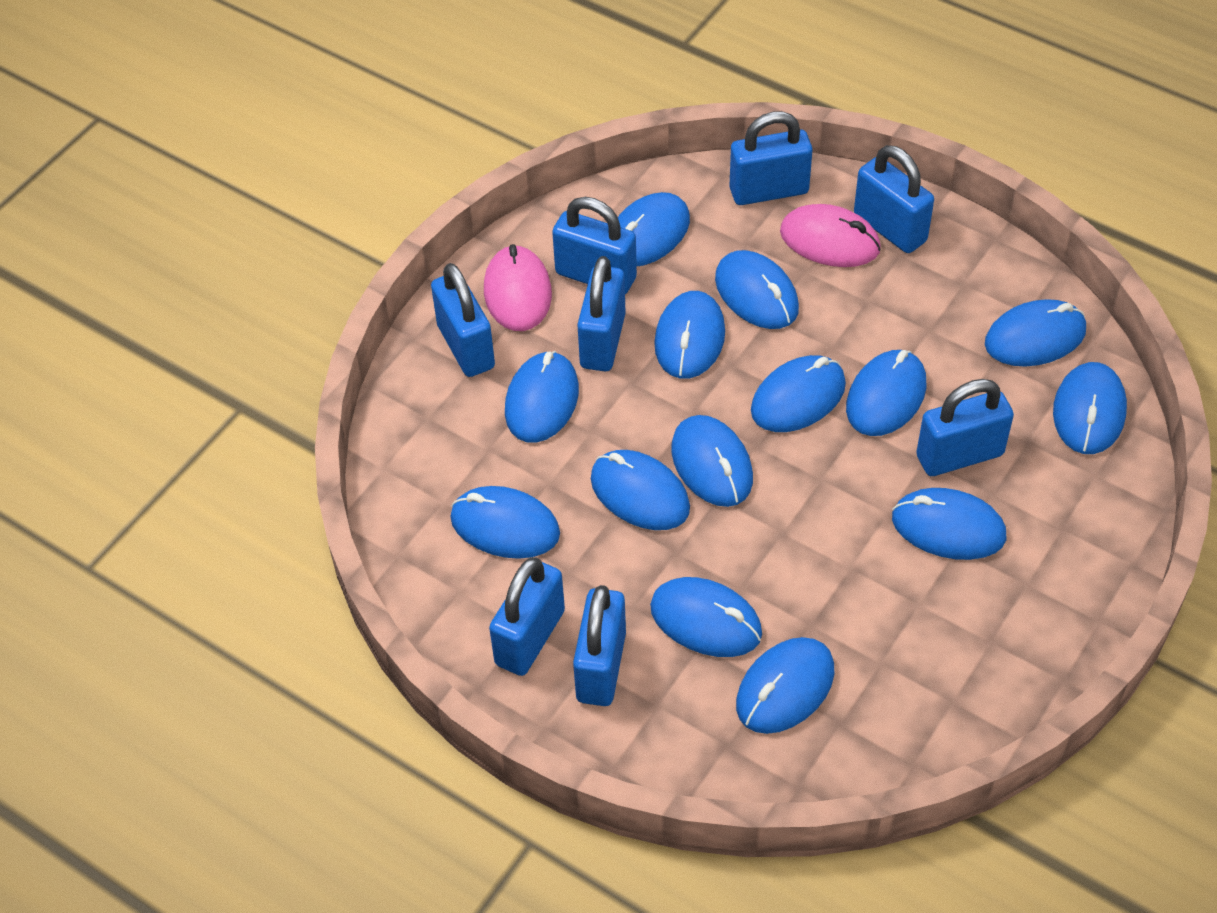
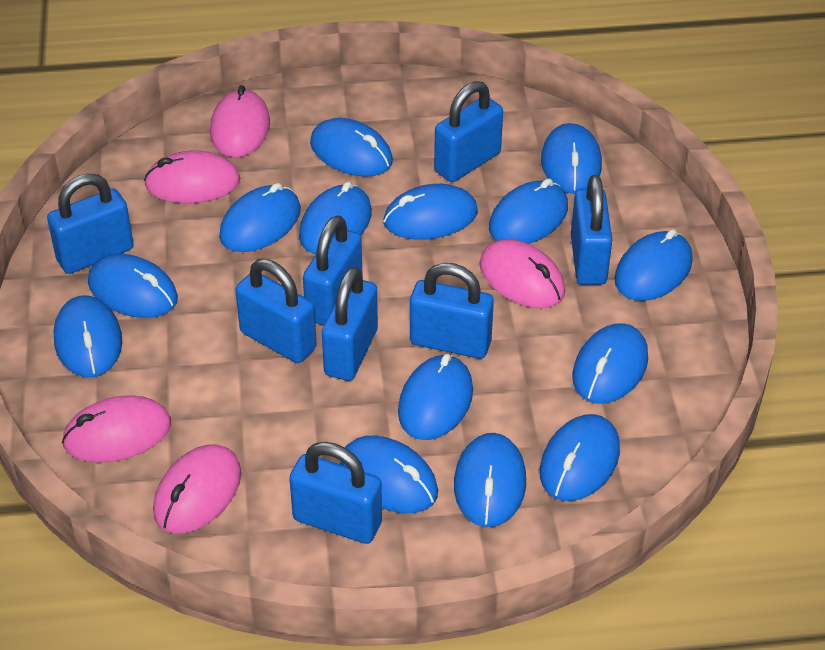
pink mouse: 2 -> 5

